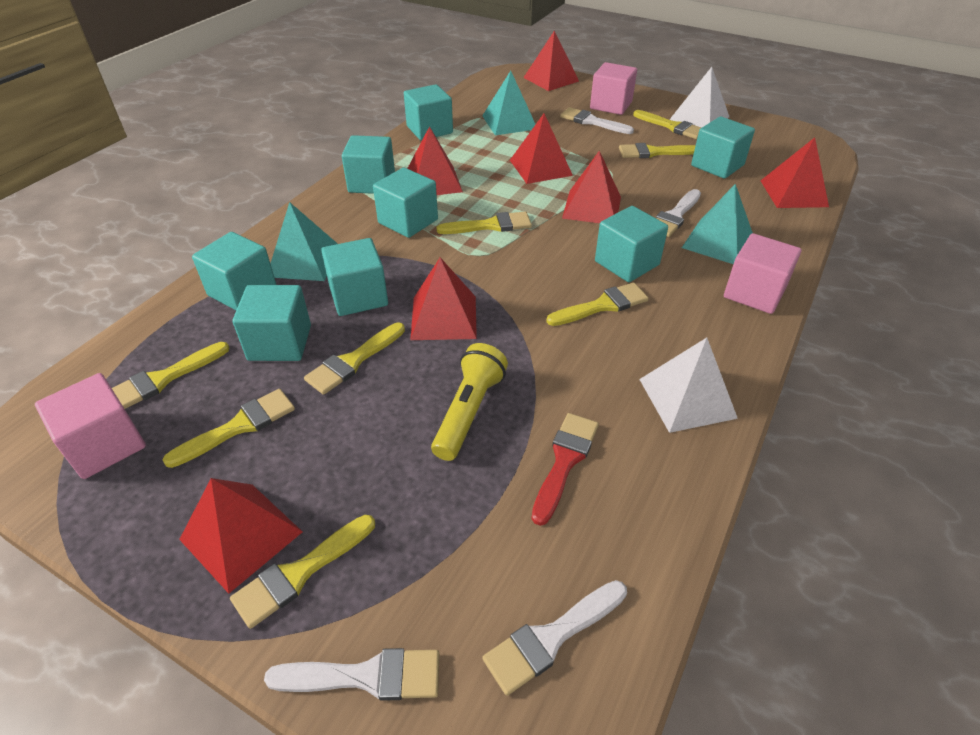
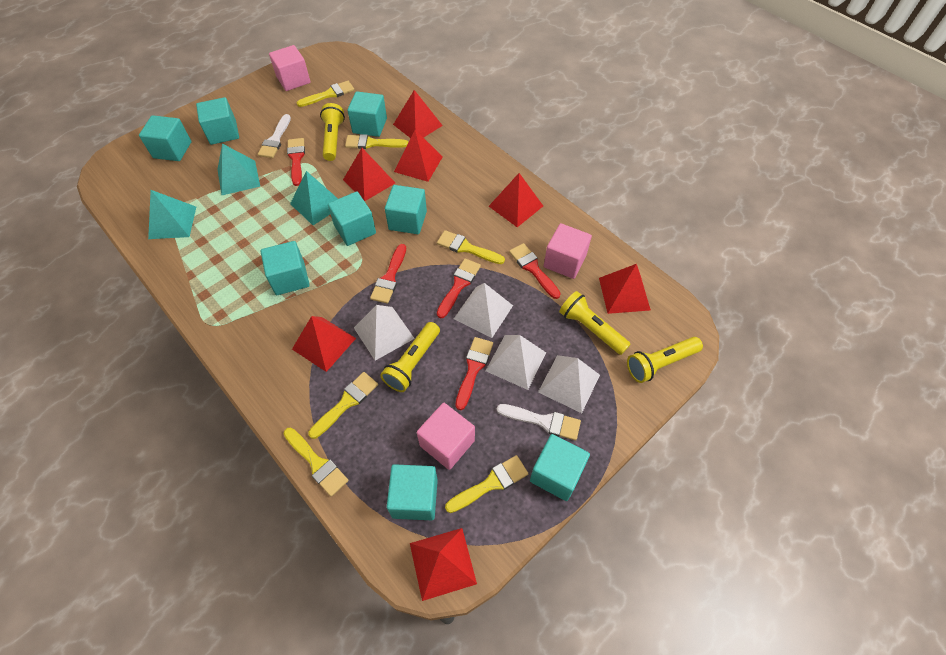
red brush: 1 -> 5
white brush: 4 -> 2
white pyramid: 2 -> 4
yellow brush: 8 -> 6
yellow flashlight: 1 -> 4

